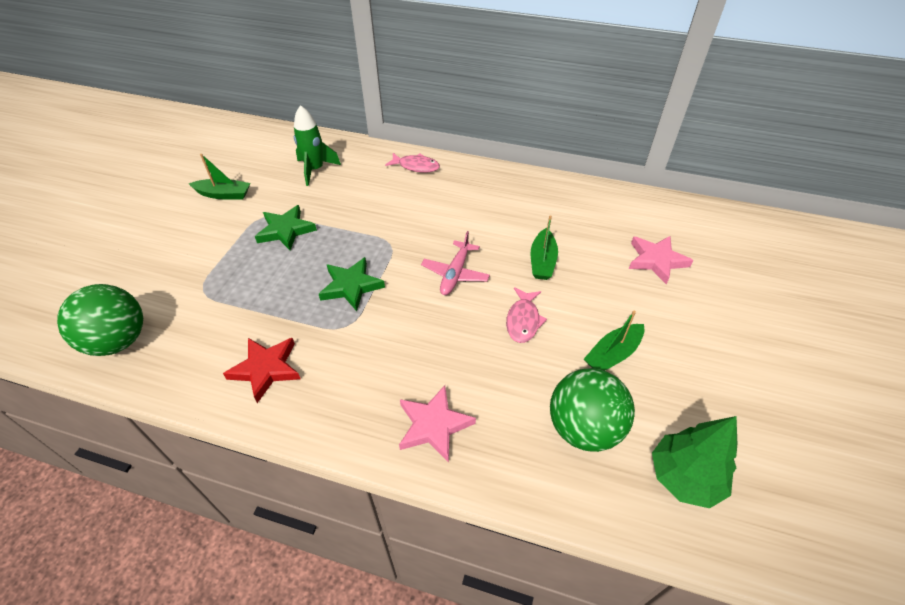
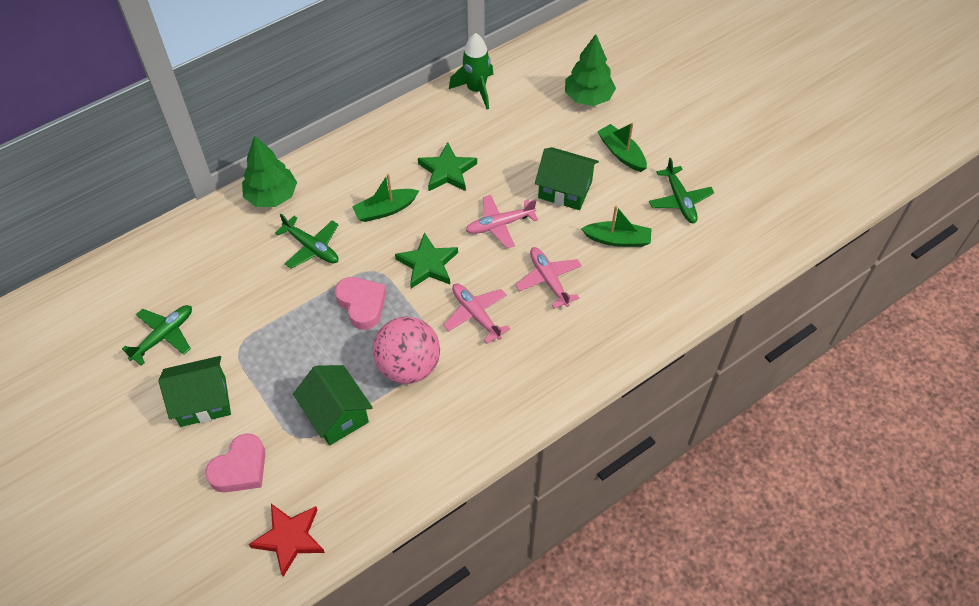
green ball: 2 -> 0
green house: 0 -> 3
green plane: 0 -> 3
green tree: 1 -> 2
pink ball: 0 -> 1
pink fish: 2 -> 0
pink heart: 0 -> 2
pink plane: 1 -> 3
pink star: 2 -> 0

